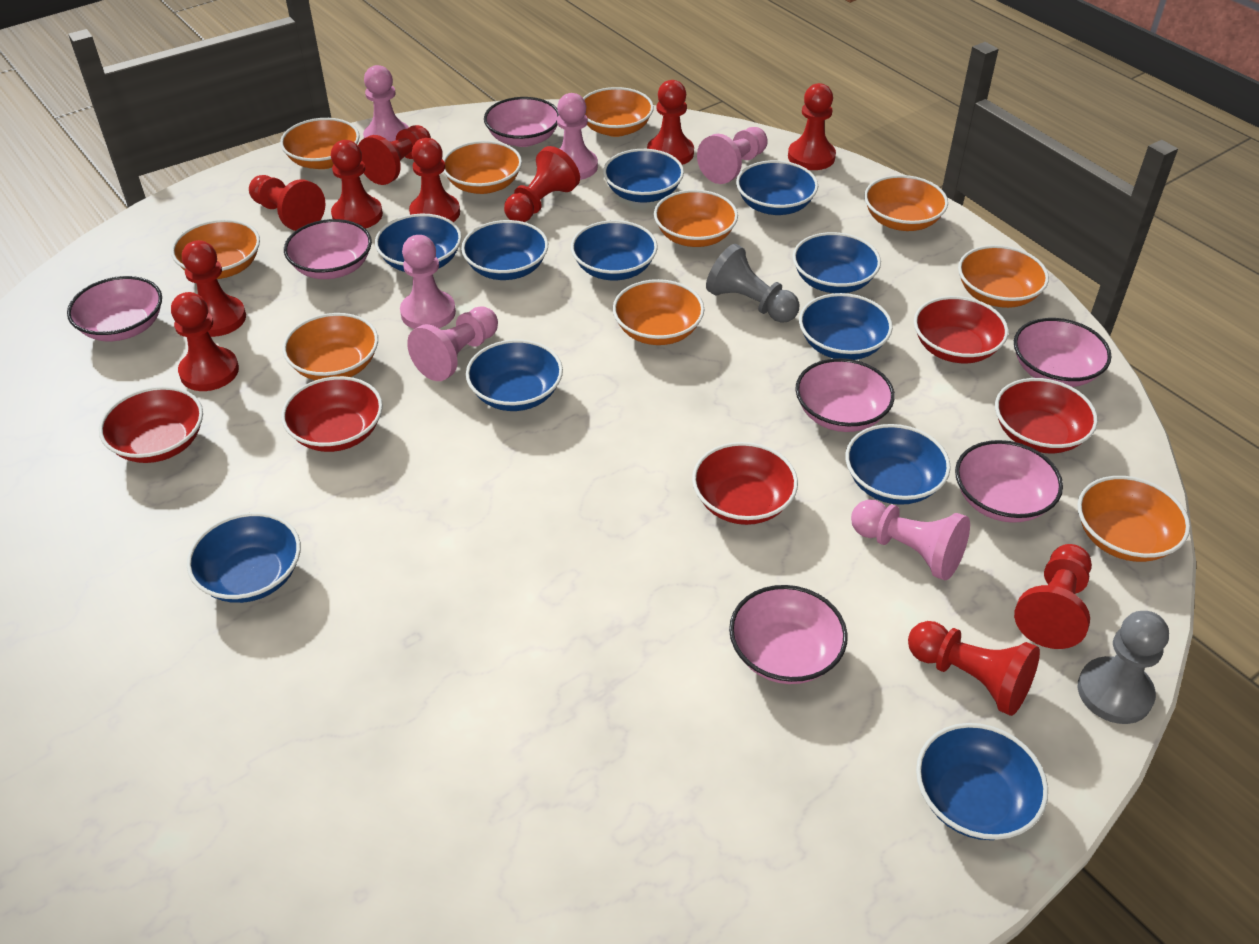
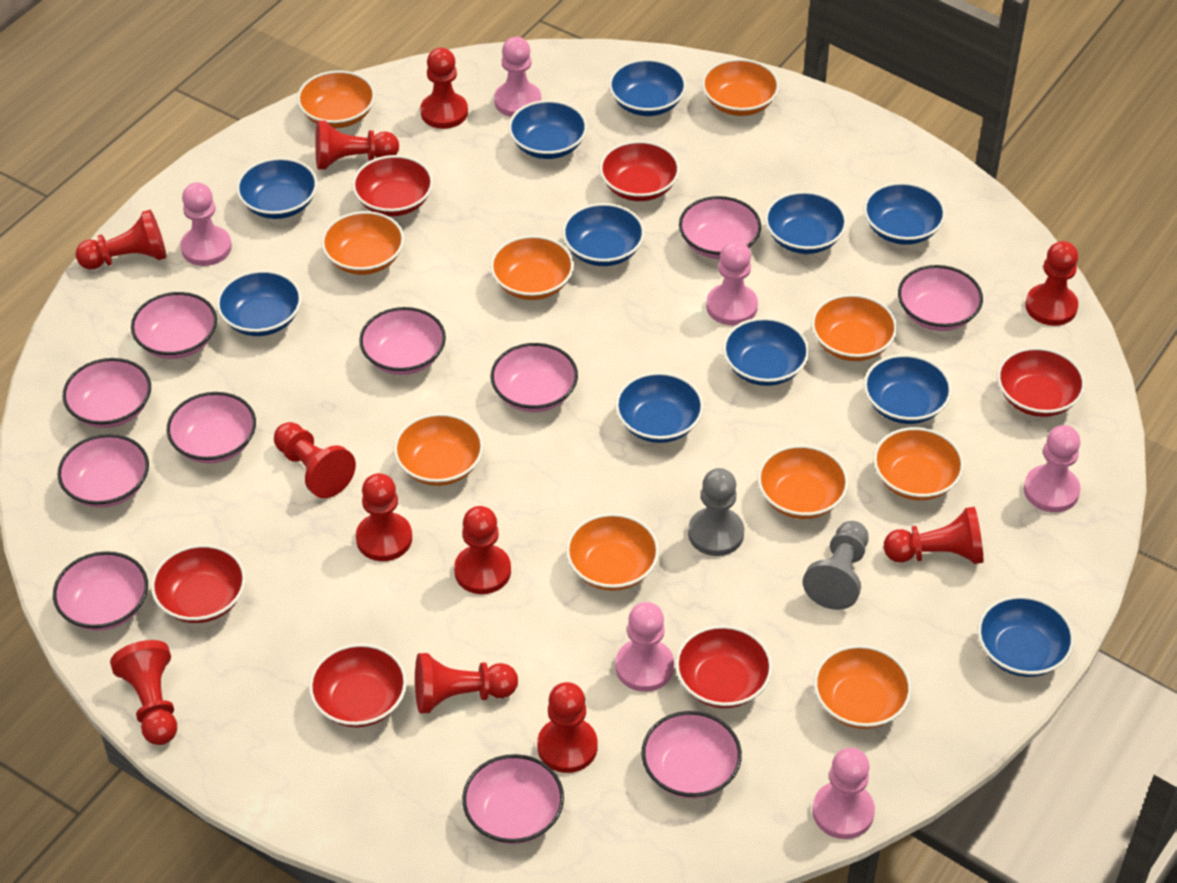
pink bowl: 7 -> 11
red bowl: 5 -> 6

